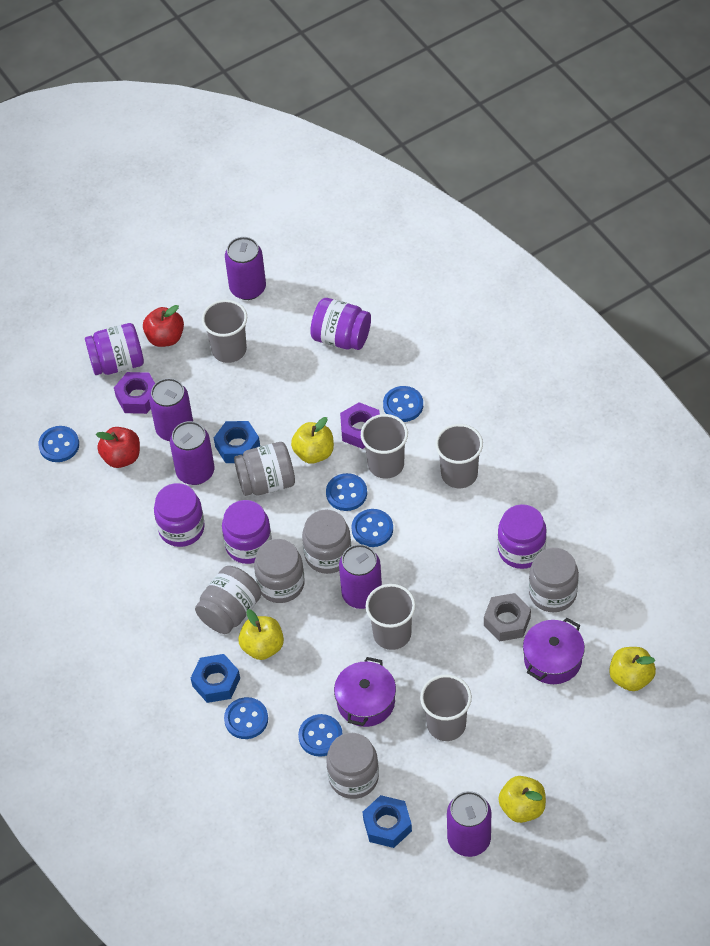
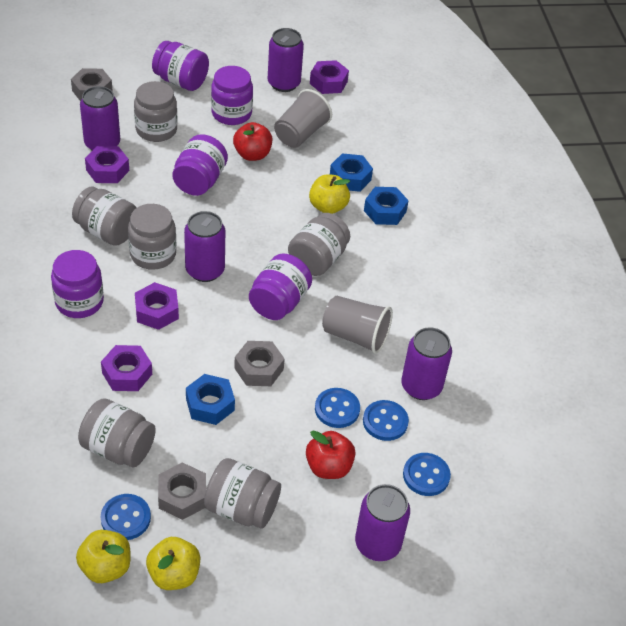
blue button: 6 -> 4
grey cup: 5 -> 2
grey nut: 1 -> 3
purple nut: 2 -> 4
purple pot: 2 -> 0
yellow apple: 4 -> 3

